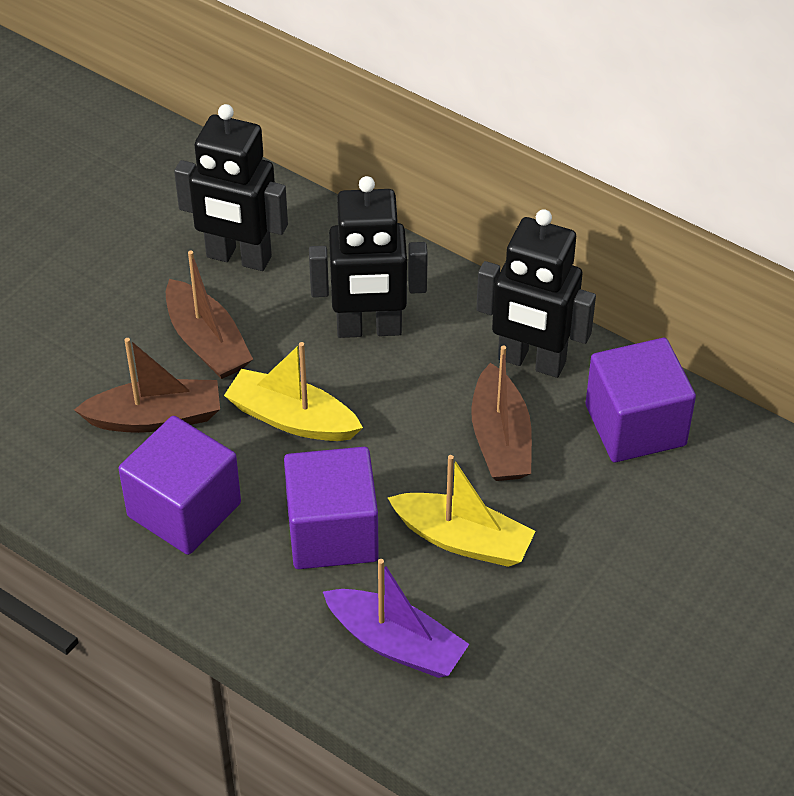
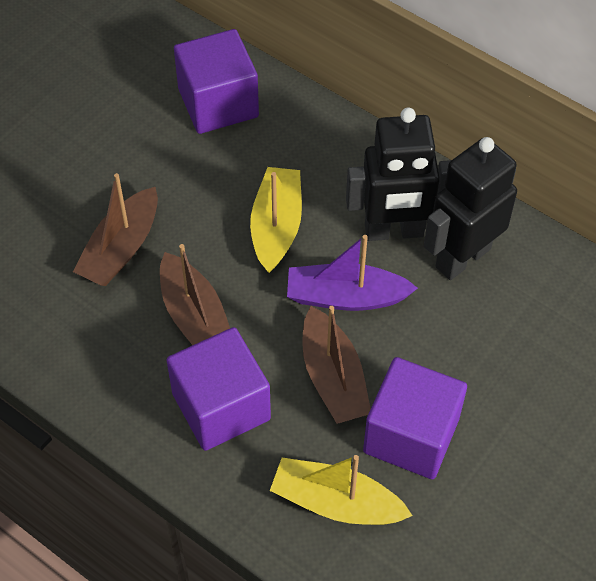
black robot: 3 -> 2

